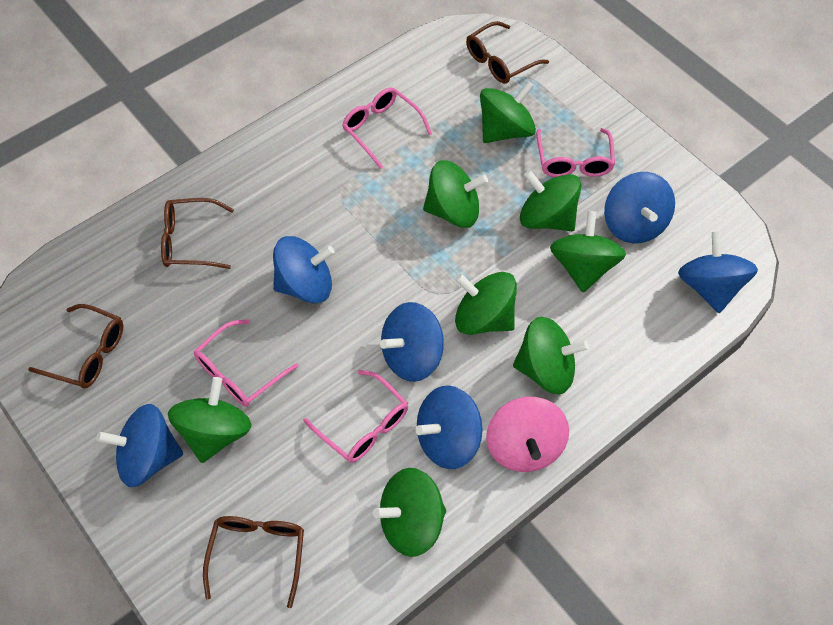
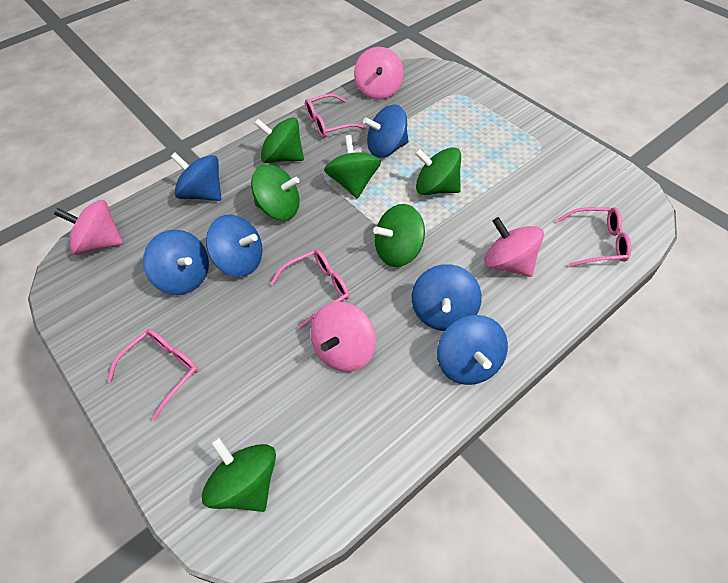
brown glasses: 4 -> 0
green spinning top: 8 -> 6
pink spinning top: 1 -> 4

